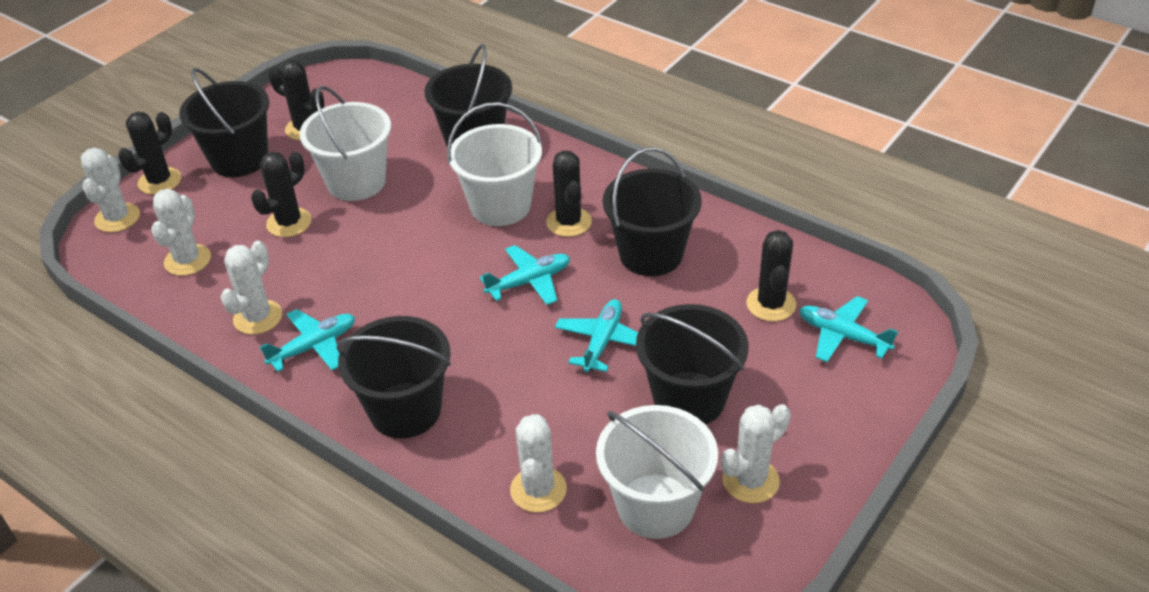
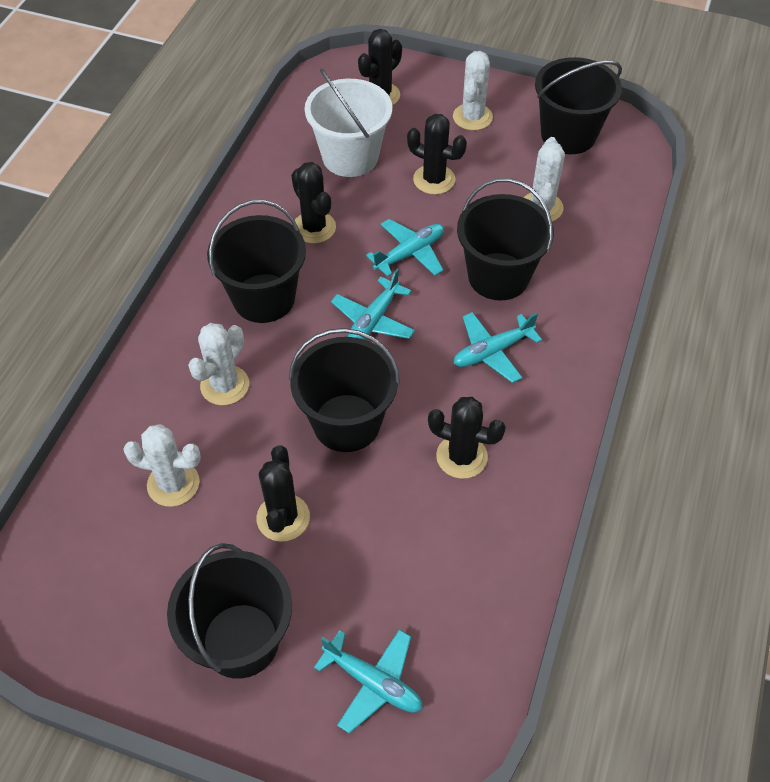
white bucket: 3 -> 1
white cactus: 5 -> 4

